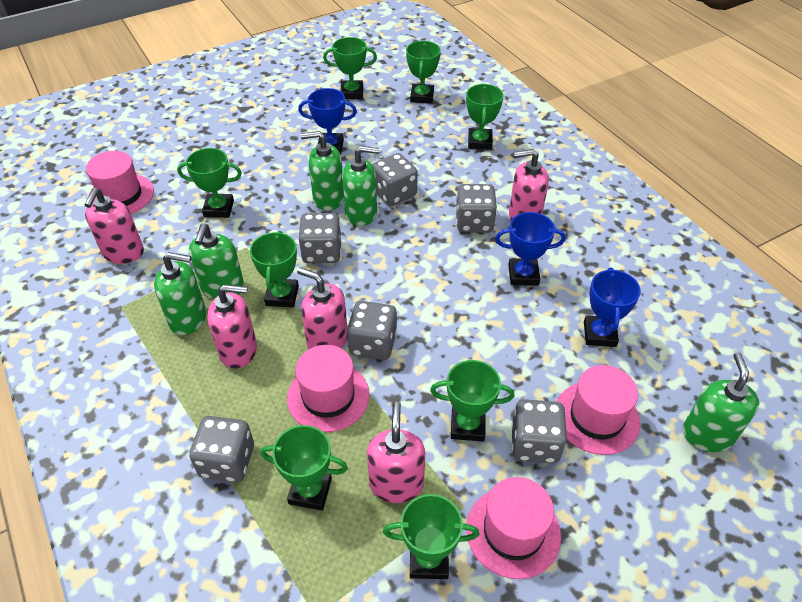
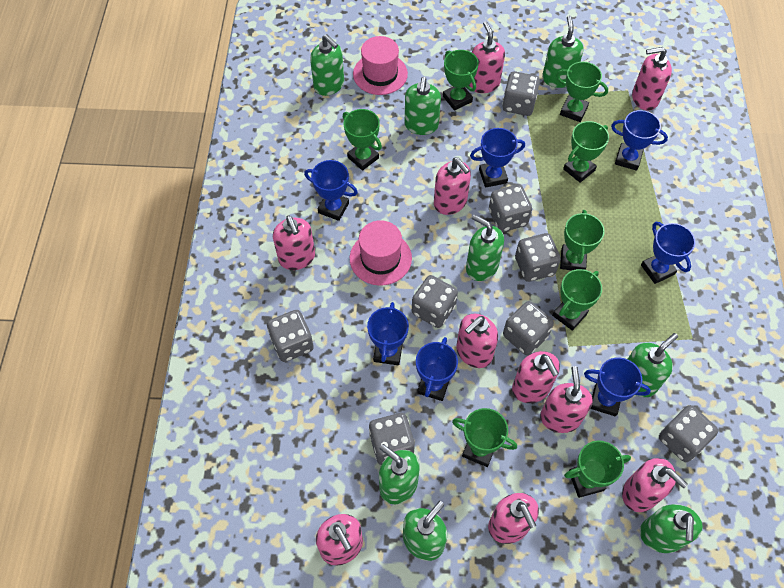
blue trophy: 3 -> 7
green soap dispenser: 5 -> 8
grey dice: 6 -> 8
pink hat: 4 -> 2
pink soap dispenser: 5 -> 10

